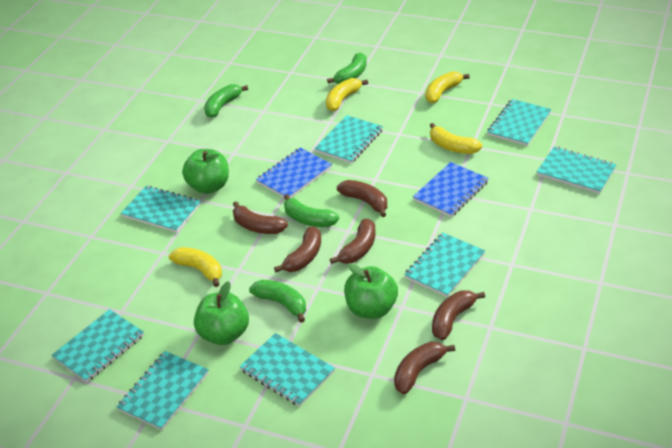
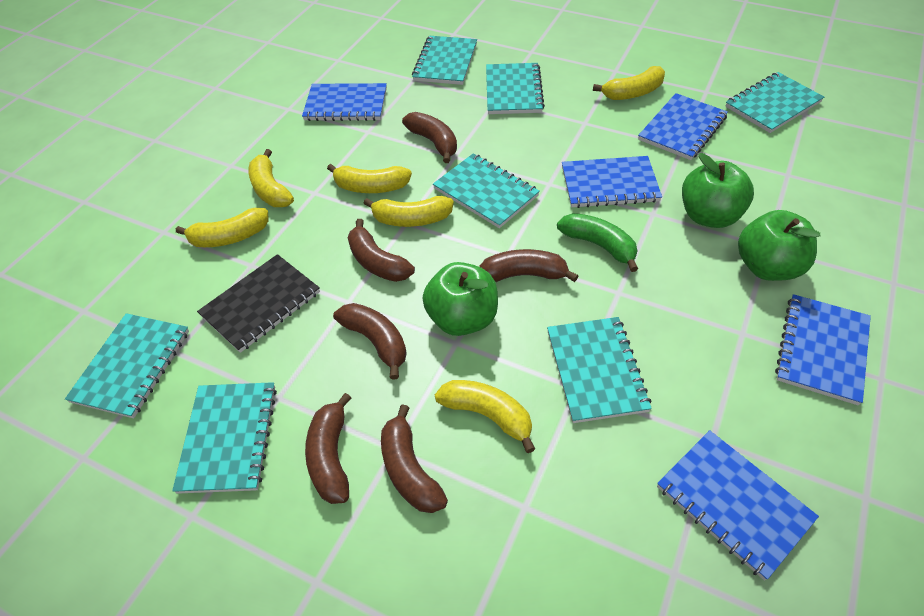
black notebook: 0 -> 1
blue notebook: 2 -> 5
green banana: 4 -> 1
turquoise notebook: 8 -> 7
yellow banana: 4 -> 6

